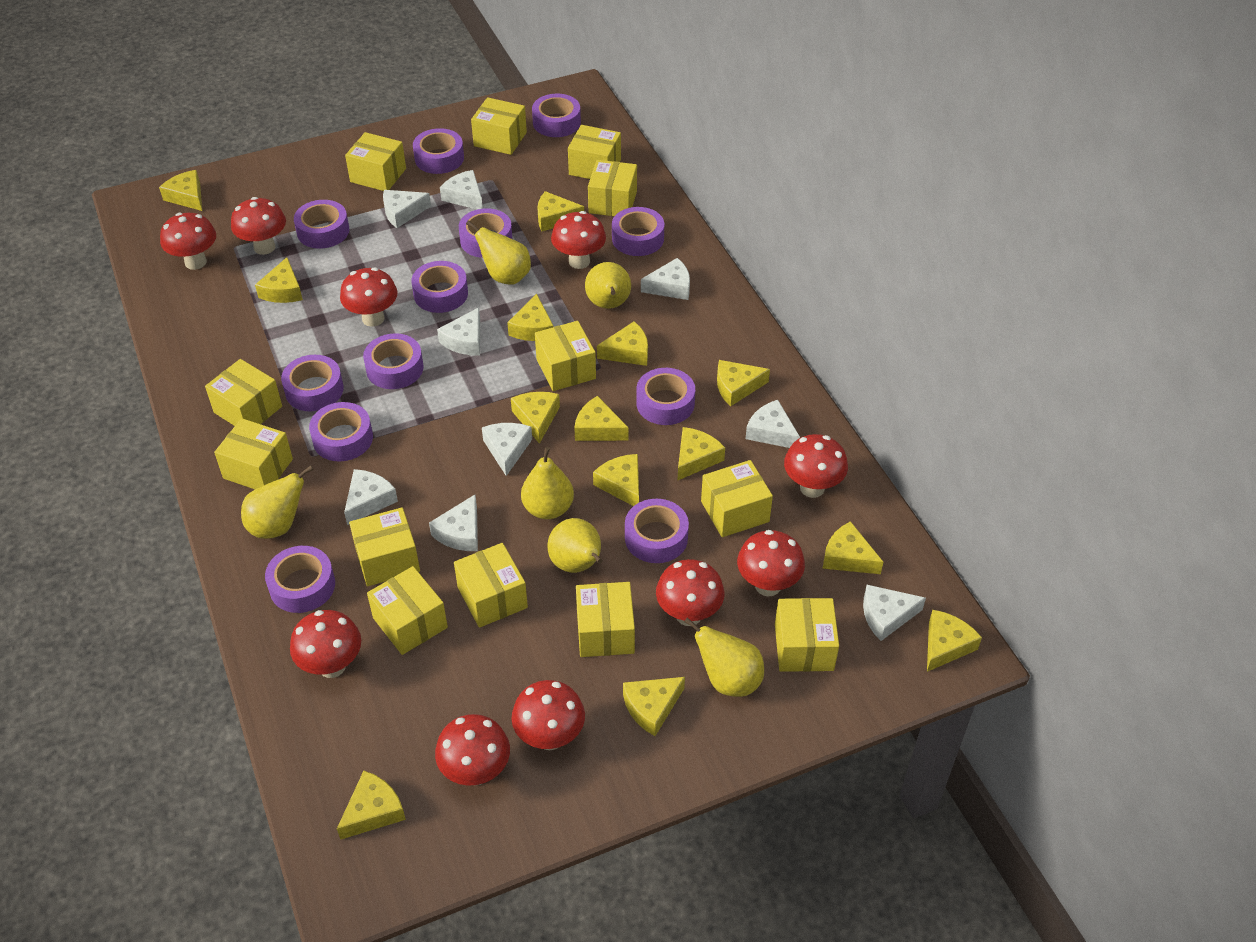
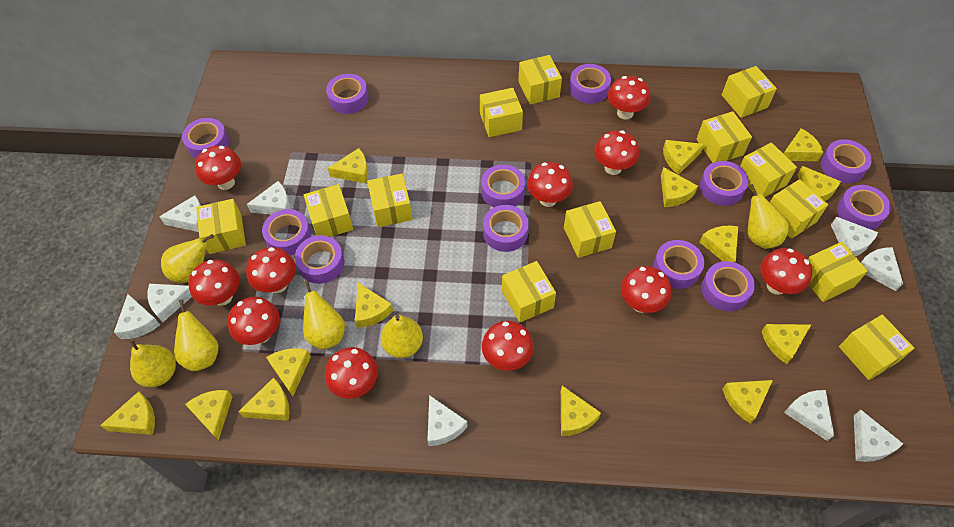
red mushroom: 10 -> 11

